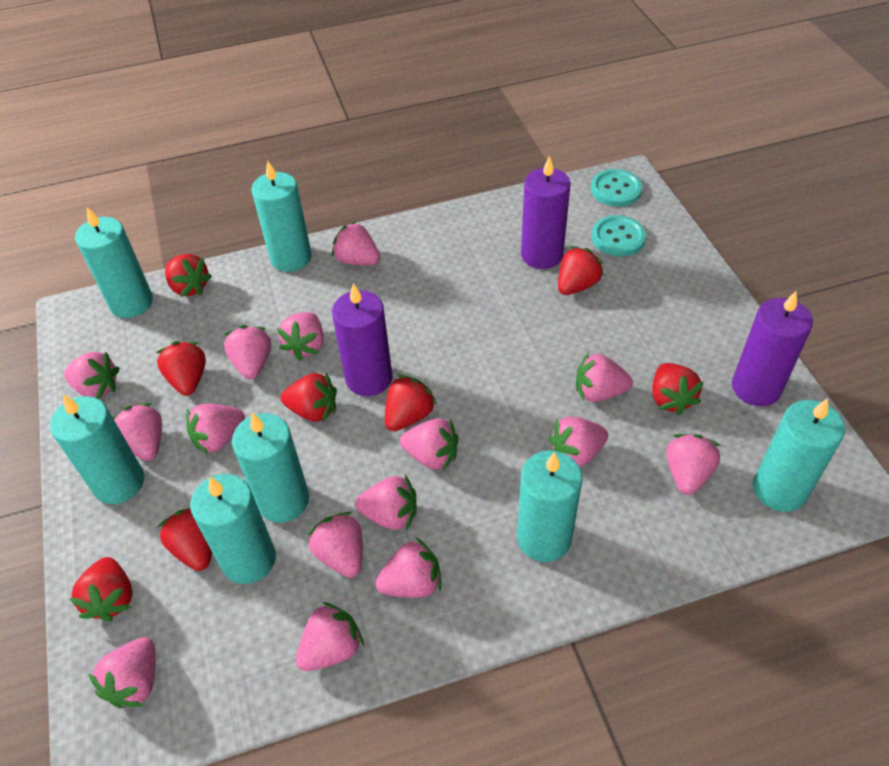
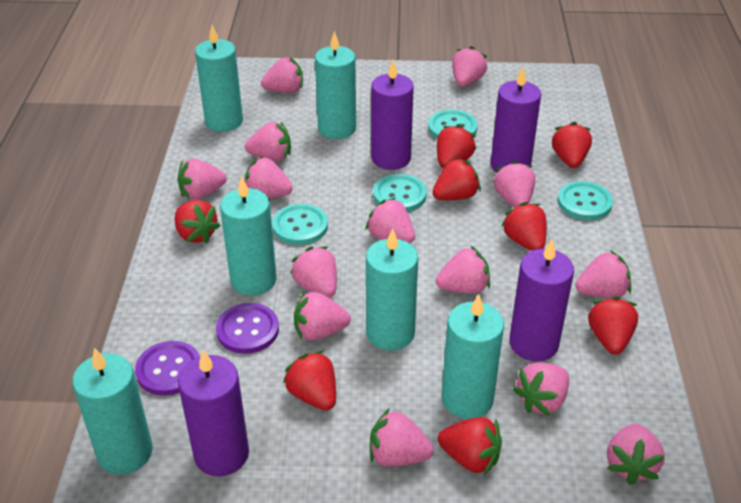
pink strawberry: 15 -> 14
purple button: 0 -> 2
purple candle: 3 -> 4
turquoise button: 2 -> 4
turquoise candle: 7 -> 6

